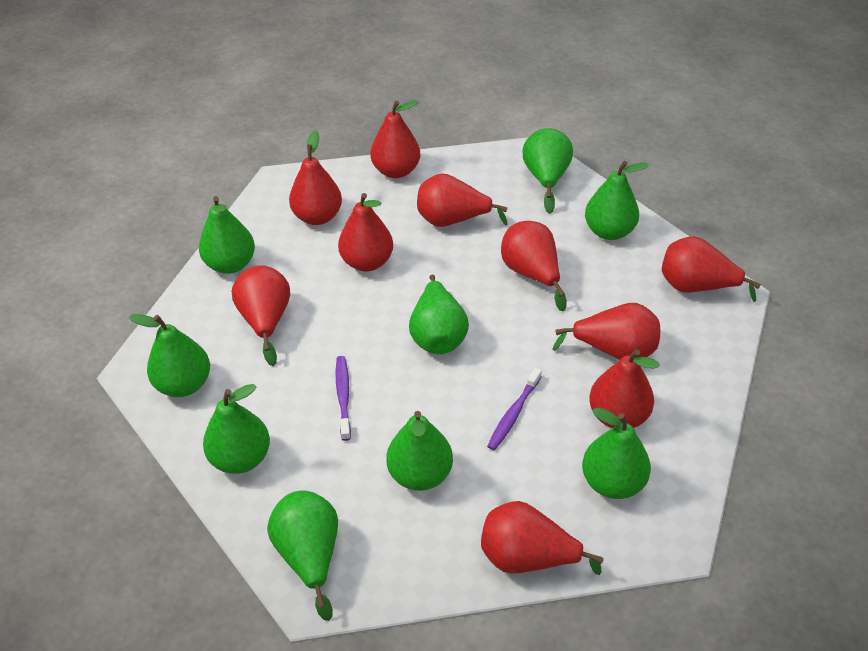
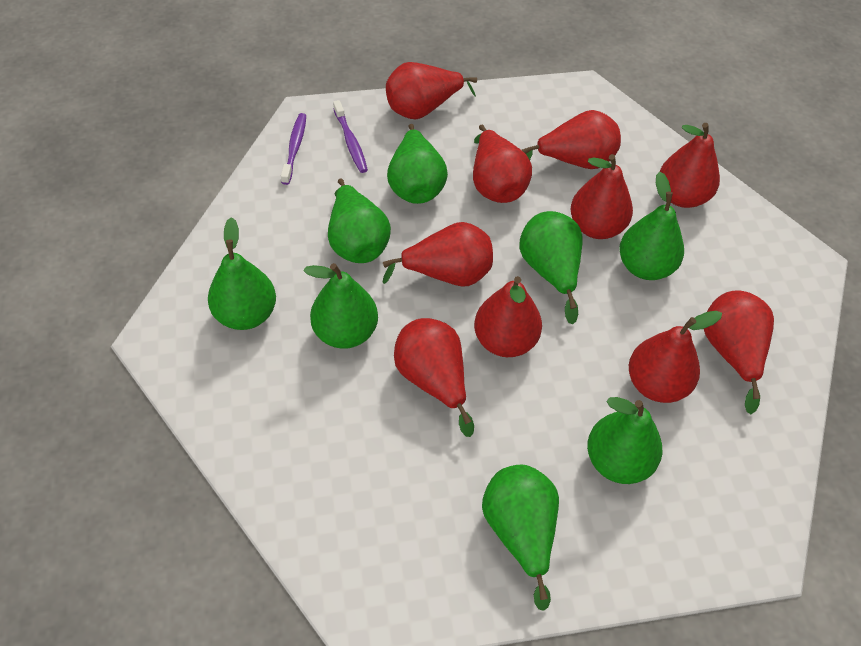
green pear: 9 -> 8

